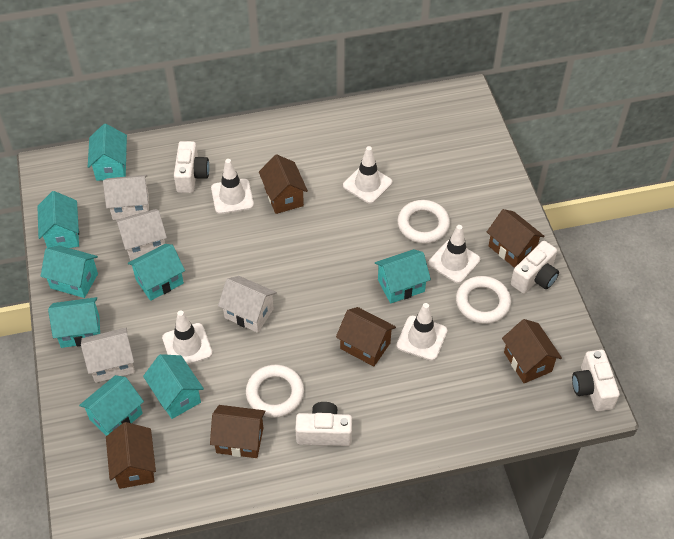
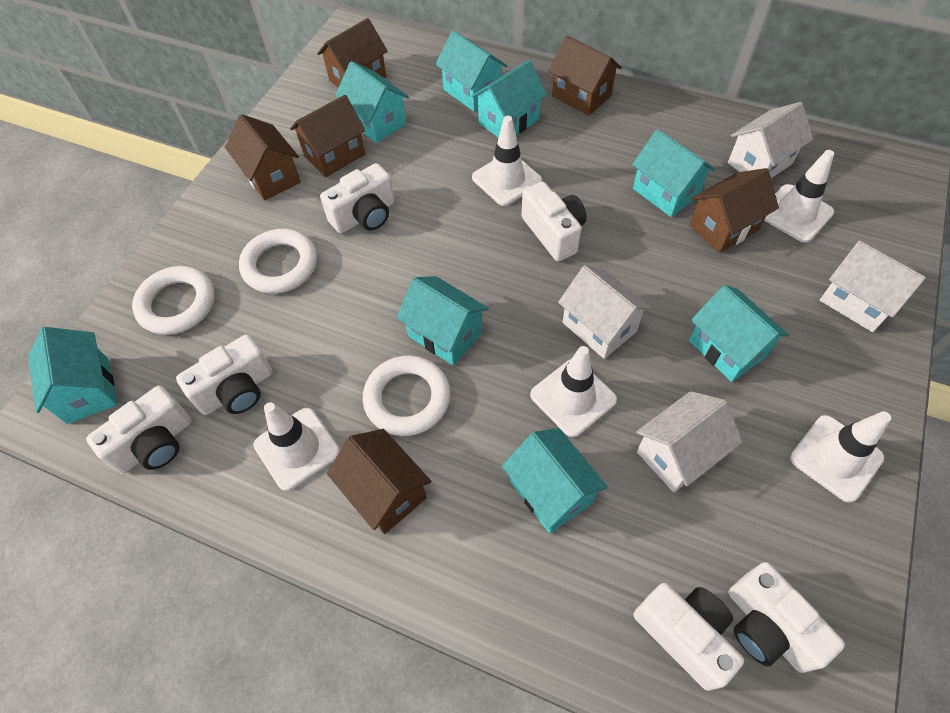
white camera: 4 -> 6

